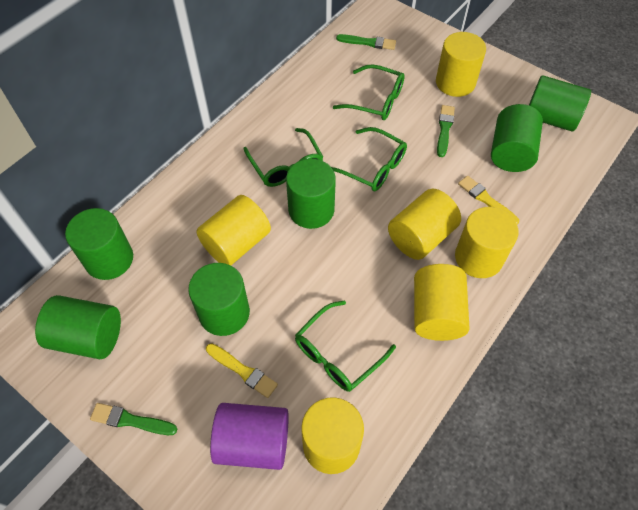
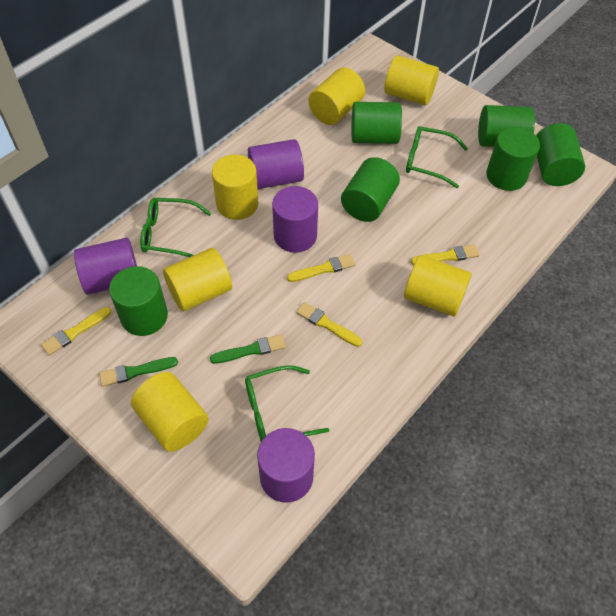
green brush: 3 -> 2
green glasses: 4 -> 3
purple cylinder: 1 -> 4
yellow brush: 2 -> 4

